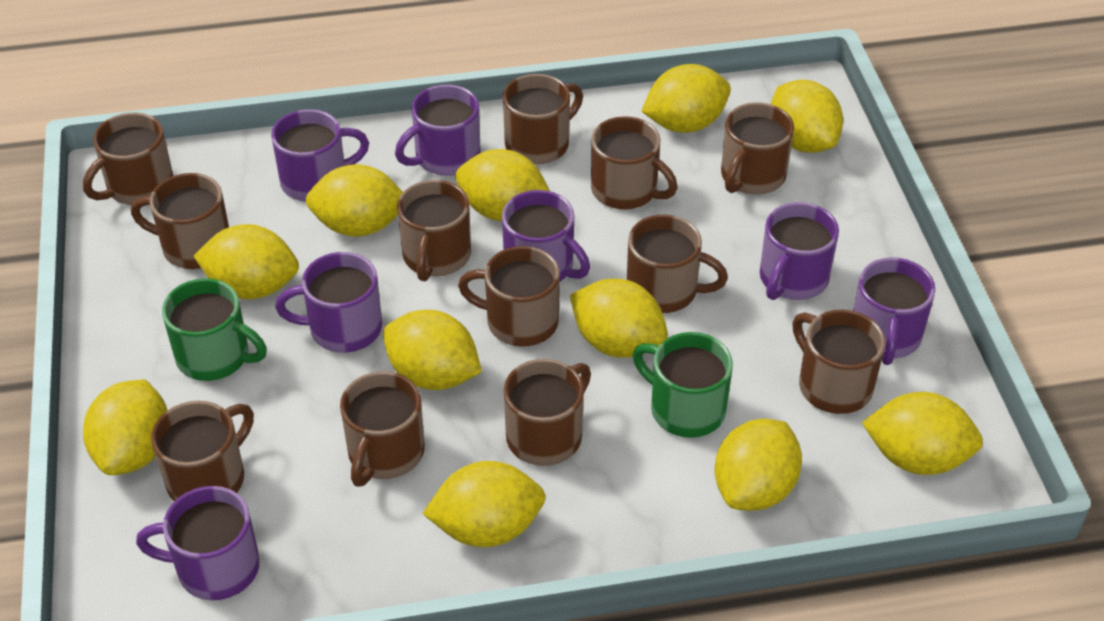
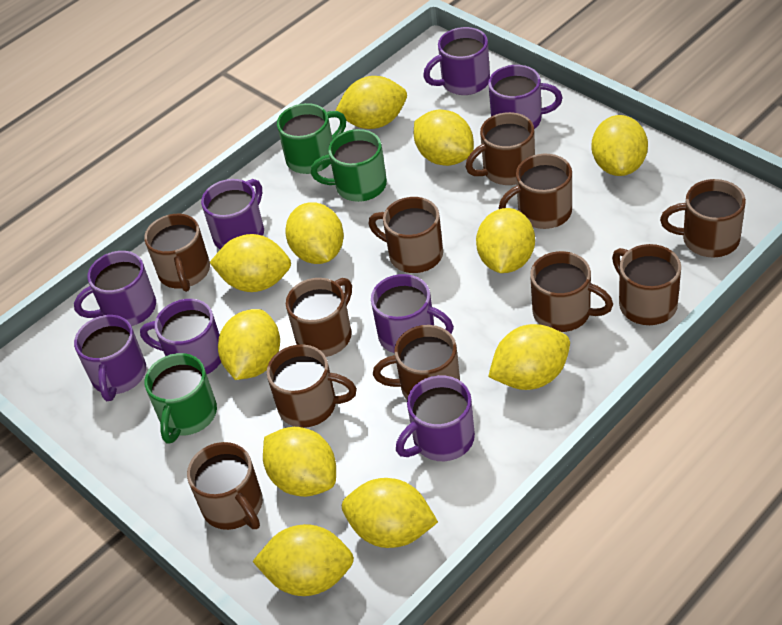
brown mug: 12 -> 11
green mug: 2 -> 3
purple mug: 7 -> 8

